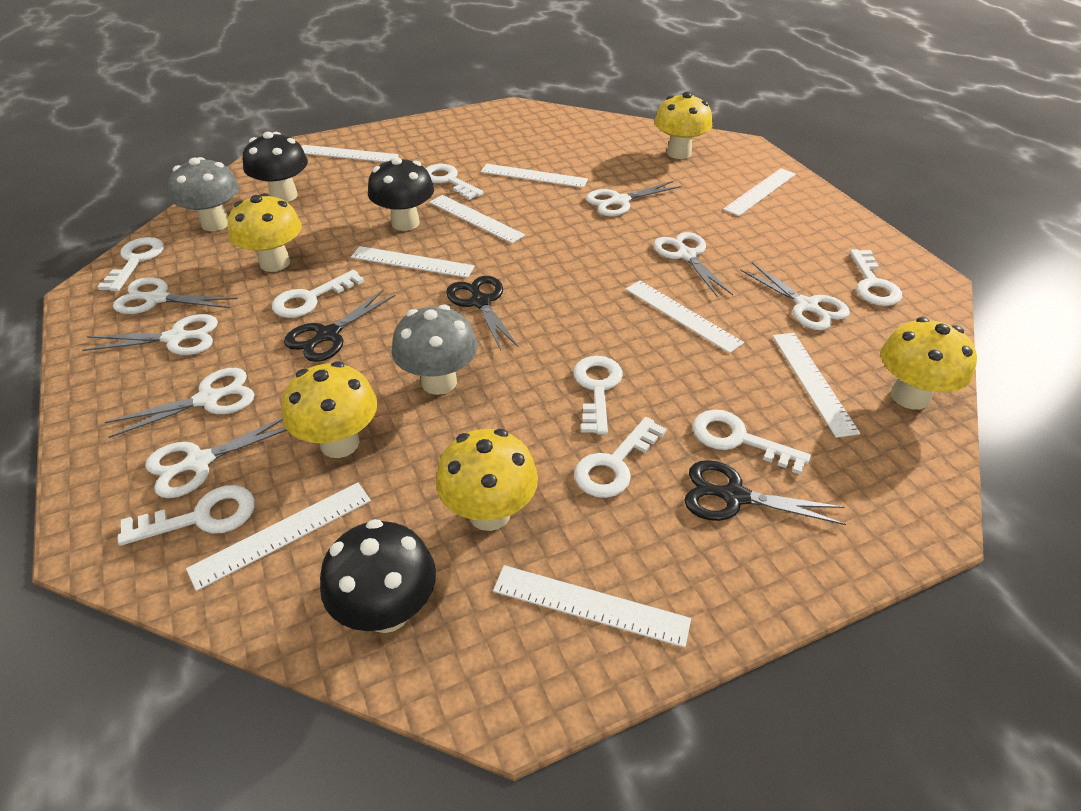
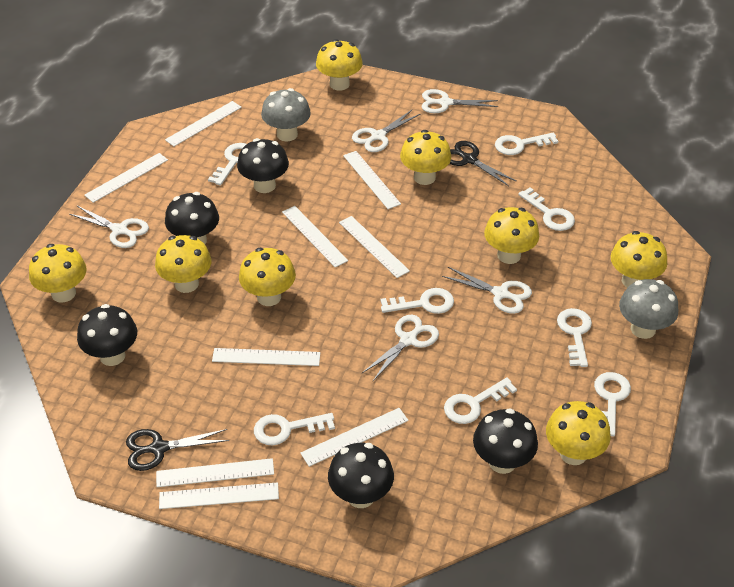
black mushroom: 3 -> 5
black scissors: 3 -> 2
white scissors: 7 -> 5
yellow mushroom: 5 -> 8

